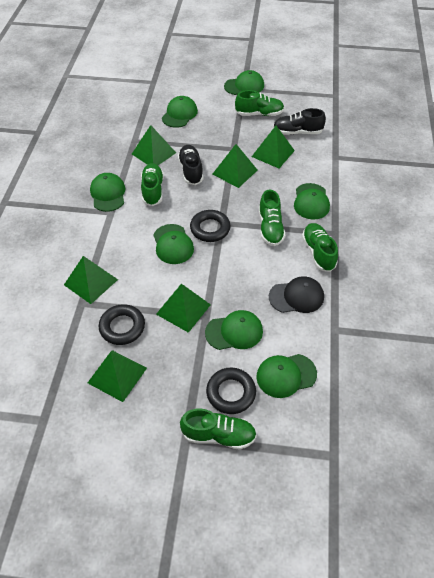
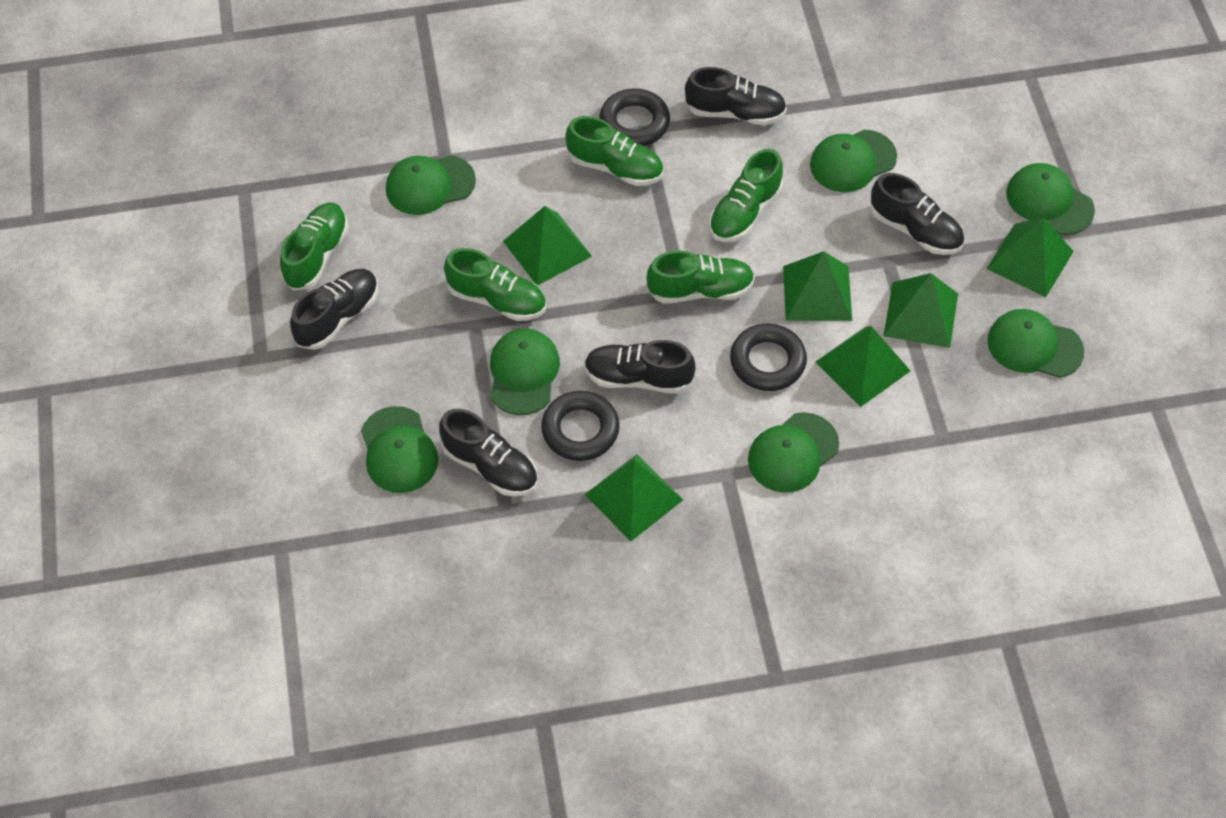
black cap: 1 -> 0
black shoe: 2 -> 5

